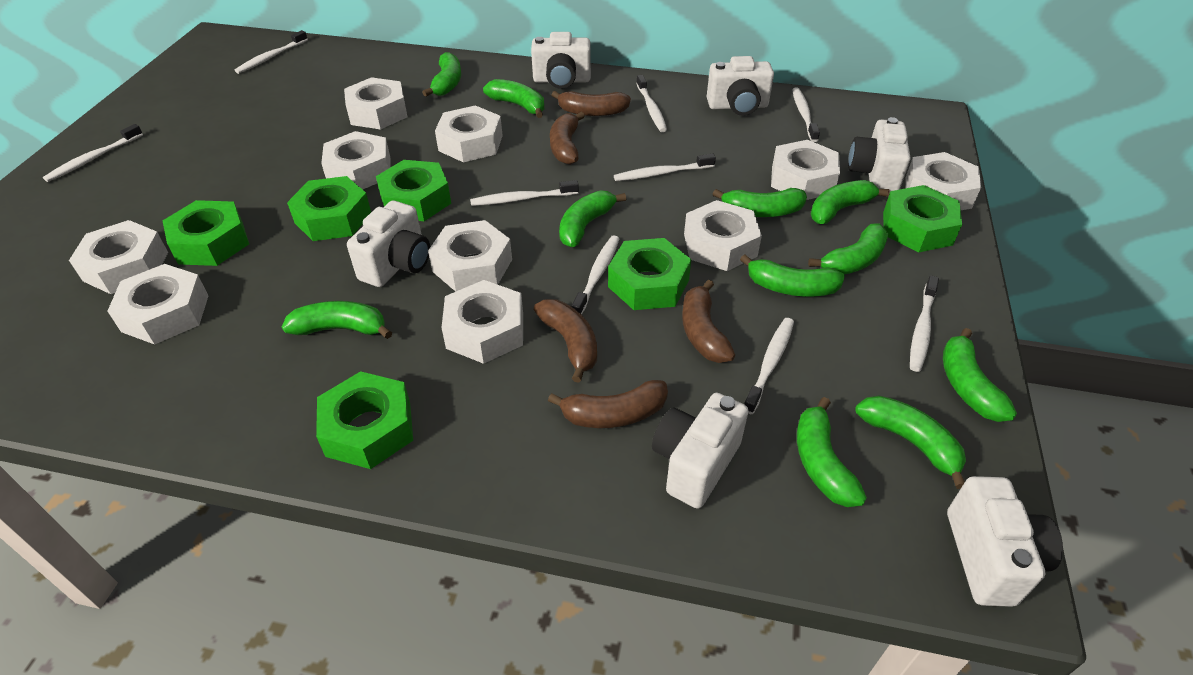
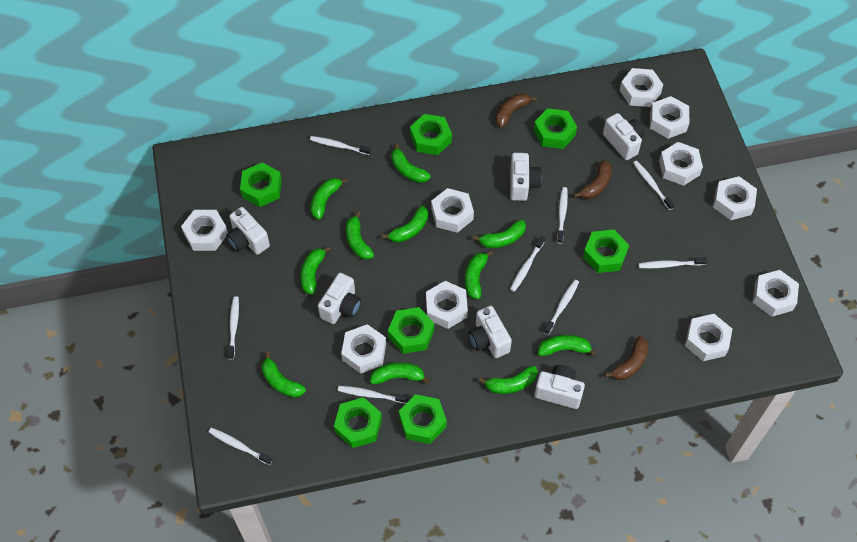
brown banana: 5 -> 3
green nut: 6 -> 7

